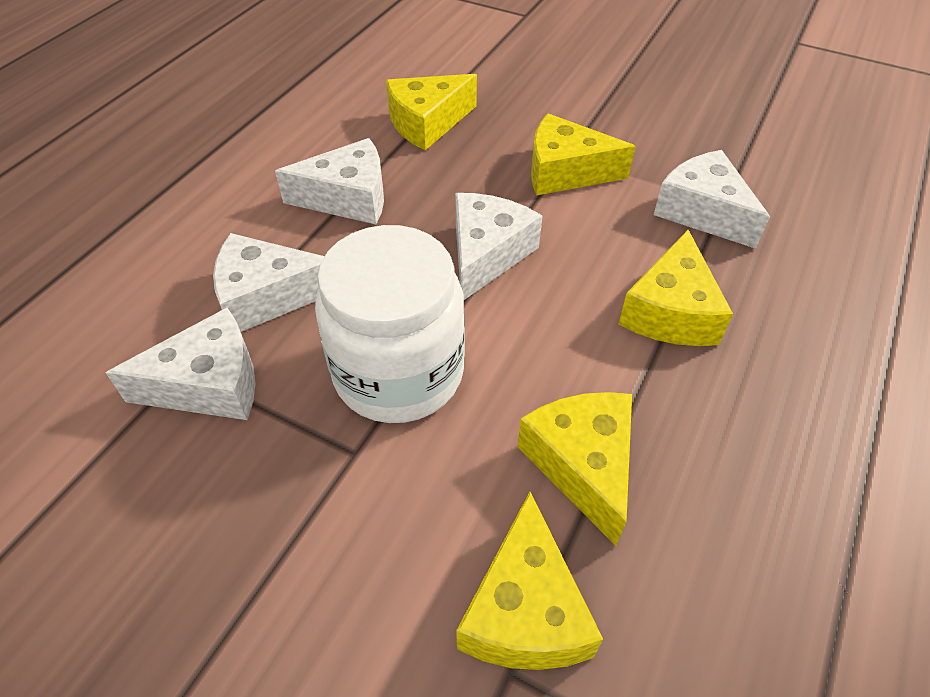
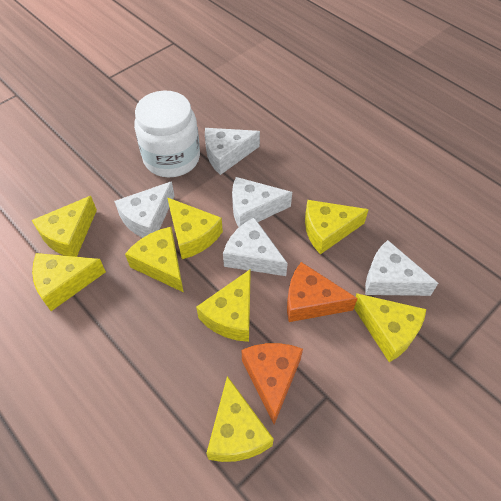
orange cheese: 0 -> 2
yellow cheese: 5 -> 8

